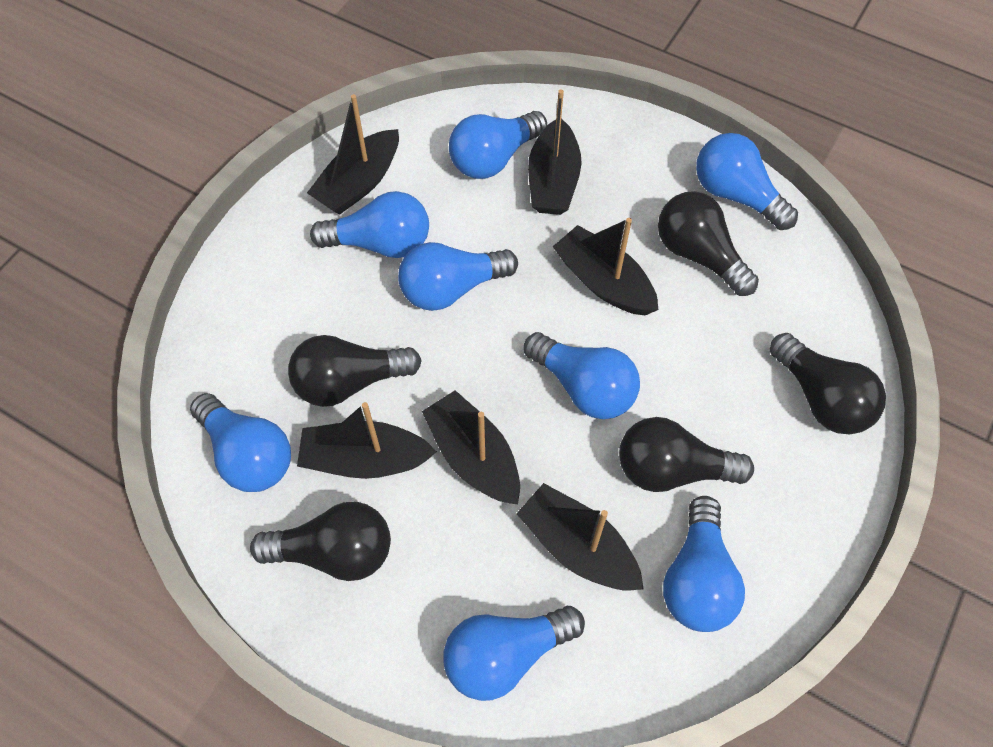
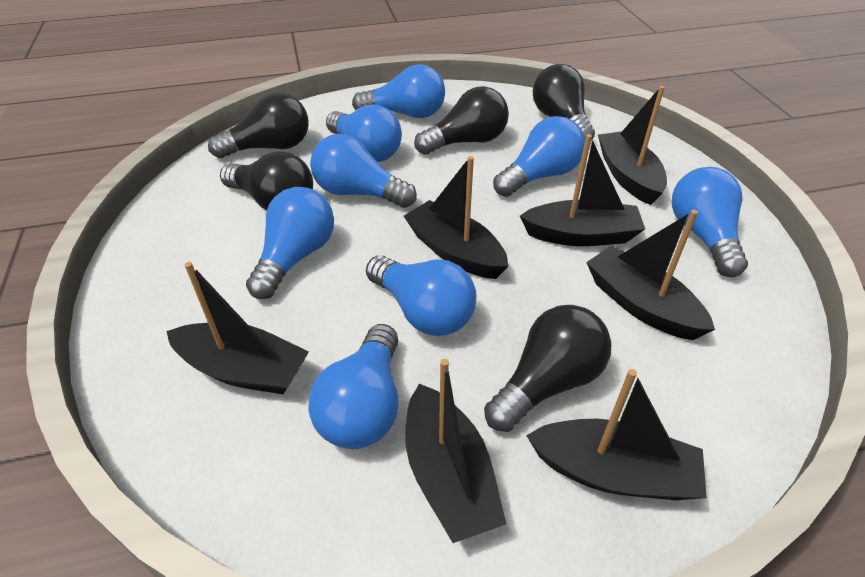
black boat: 6 -> 7

